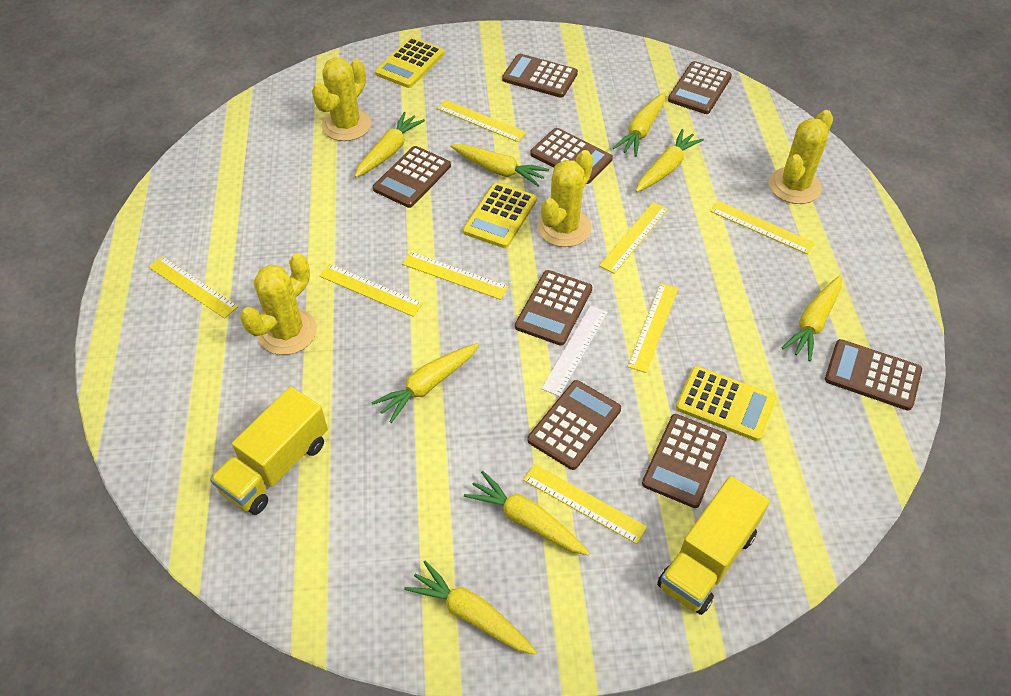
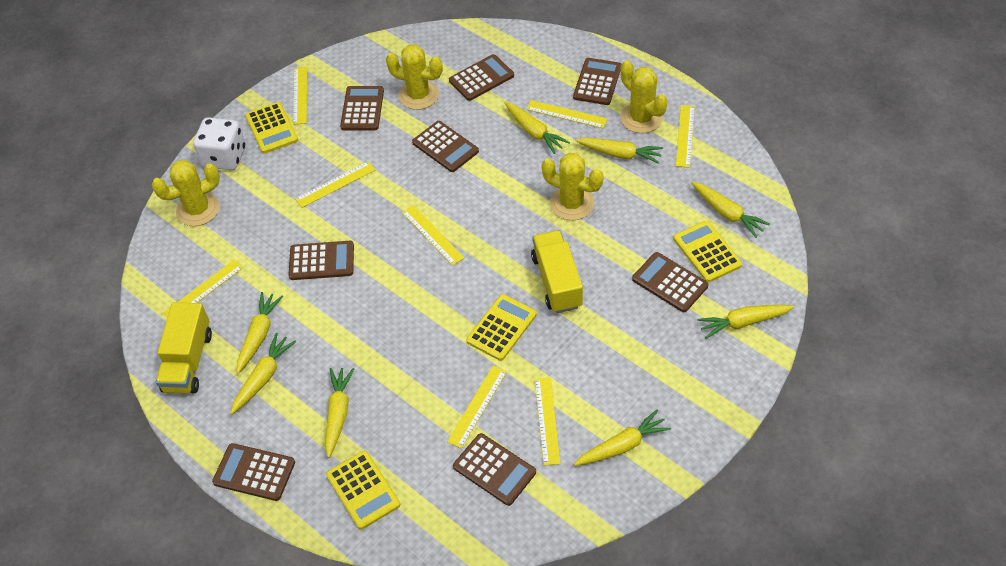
white dice: 0 -> 1
white ruler: 1 -> 0
yellow calculator: 3 -> 4

